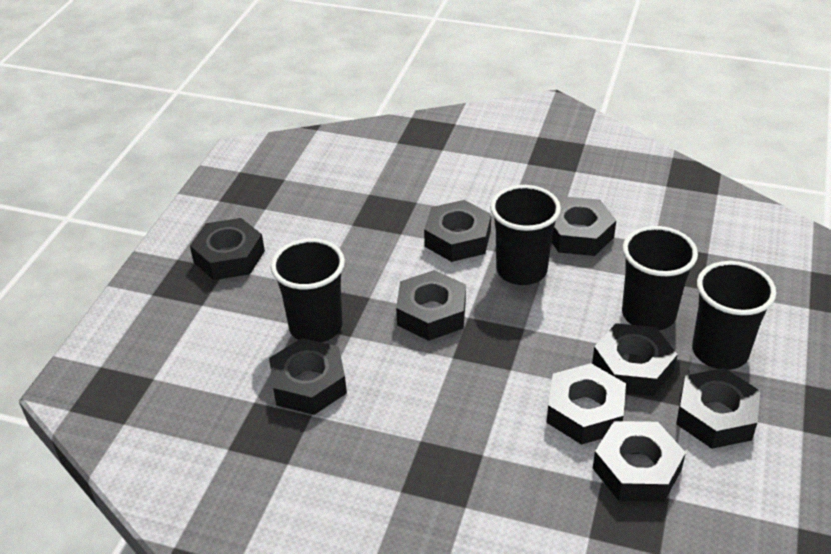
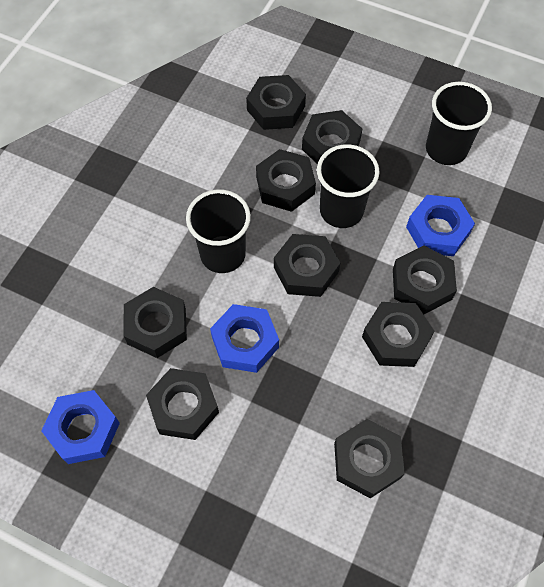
black cup: 4 -> 3
blue nut: 0 -> 3

